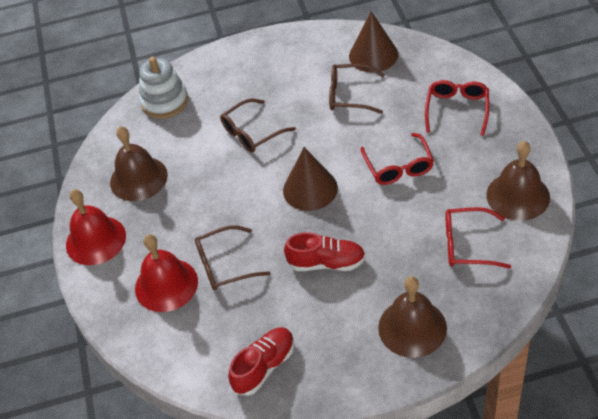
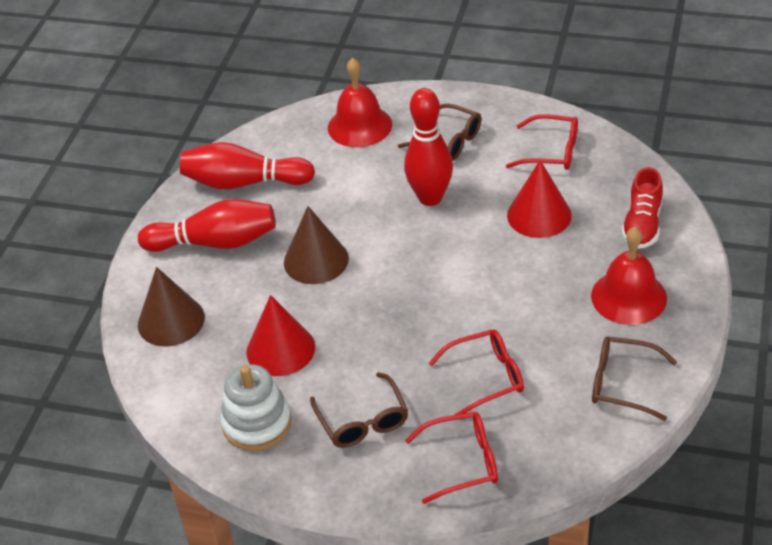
brown bell: 3 -> 0
red bowling pin: 0 -> 3
red cone: 0 -> 2
red shoe: 2 -> 1

